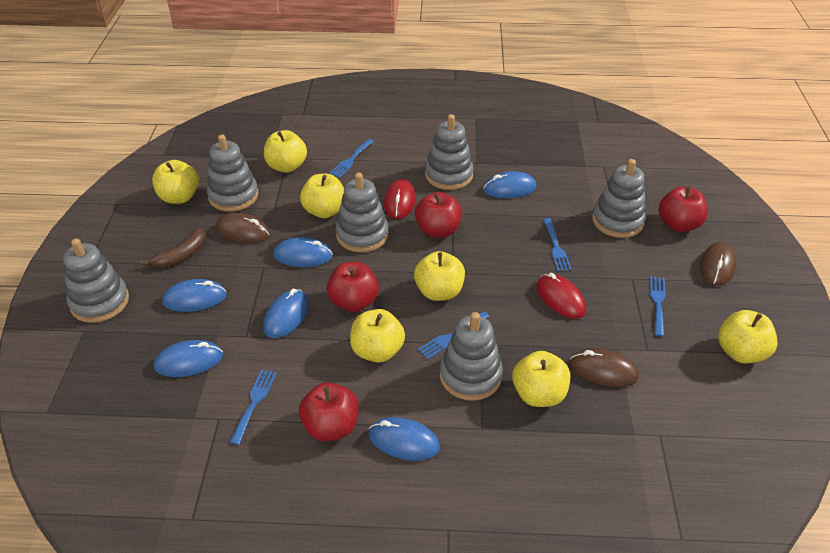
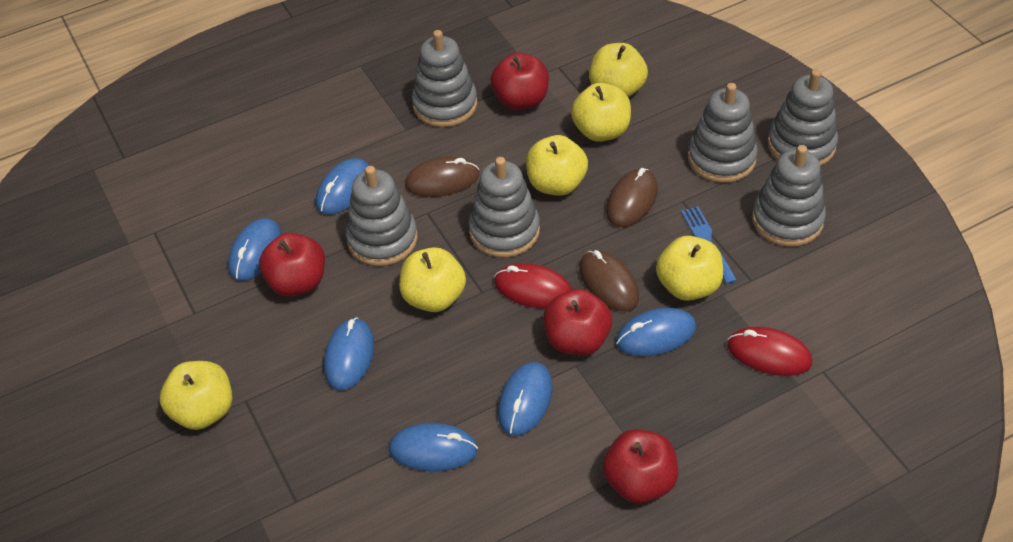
blue fork: 5 -> 1
brown banana: 1 -> 0
yellow apple: 7 -> 6

